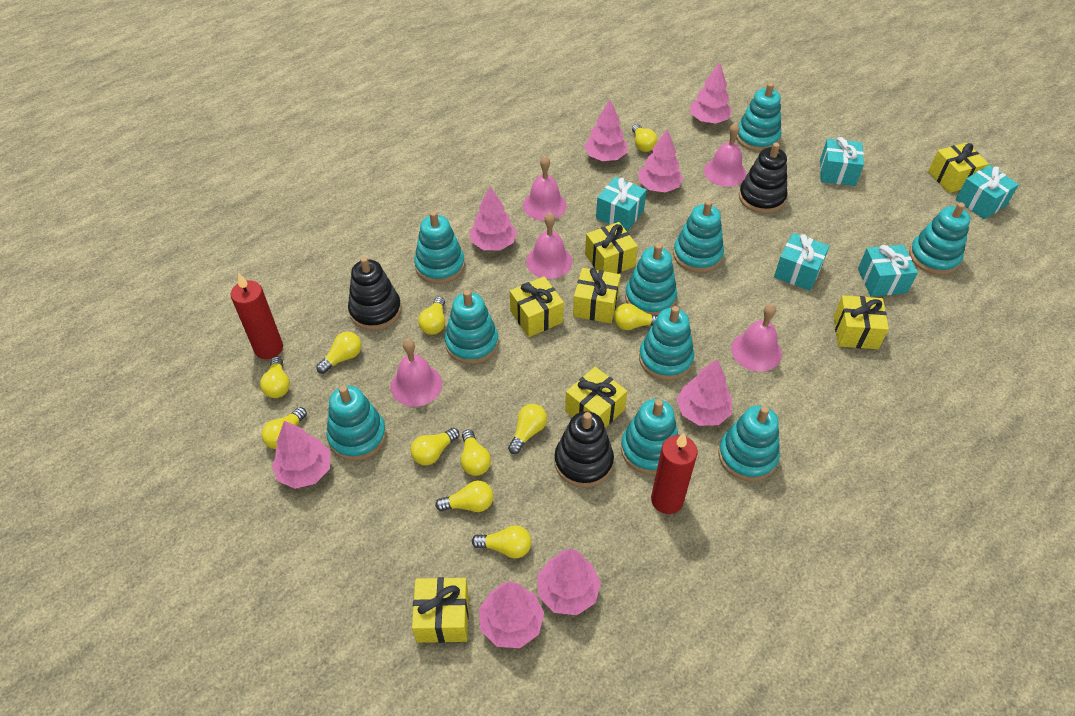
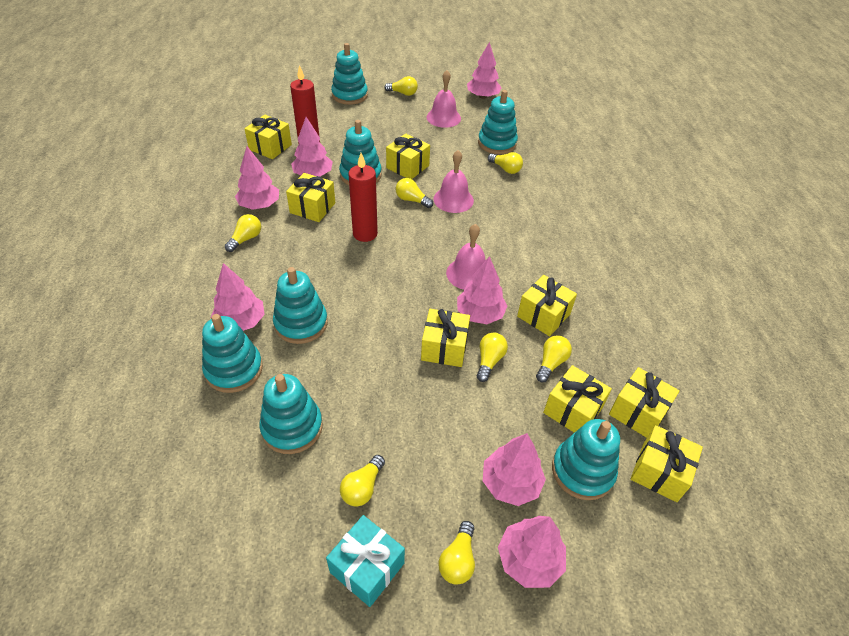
black stacking toy: 3 -> 0
pink bell: 5 -> 3
pink tree: 8 -> 7
turquoise gift: 5 -> 1
turquoise stacking toy: 10 -> 7
yellow gift: 7 -> 8
yellow light bulb: 11 -> 8

